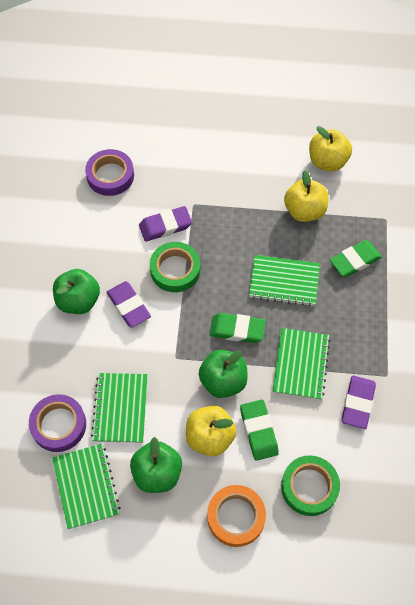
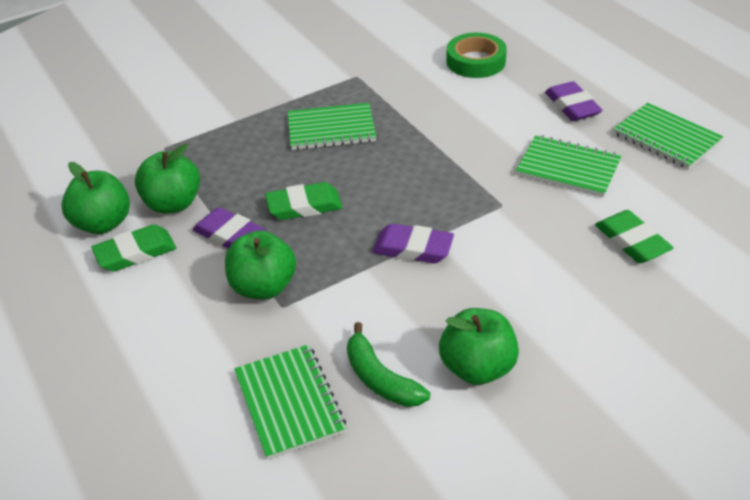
green apple: 3 -> 4
green banana: 0 -> 1
green tape: 2 -> 1
orange tape: 1 -> 0
purple tape: 2 -> 0
yellow apple: 3 -> 0

